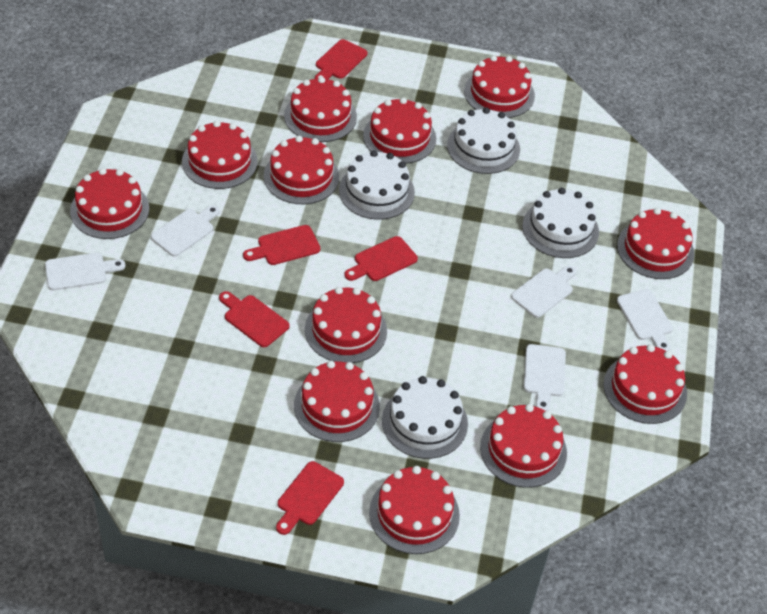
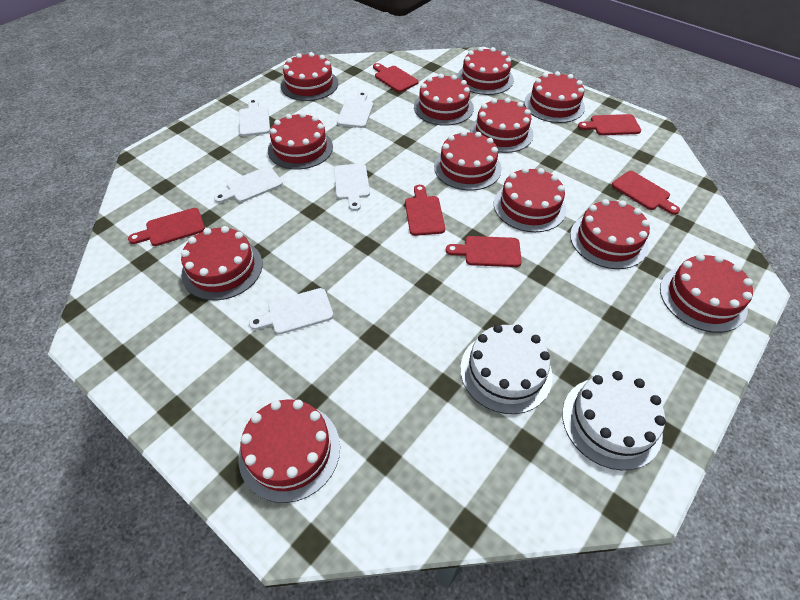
red cutting board: 5 -> 6
white cake: 4 -> 2

